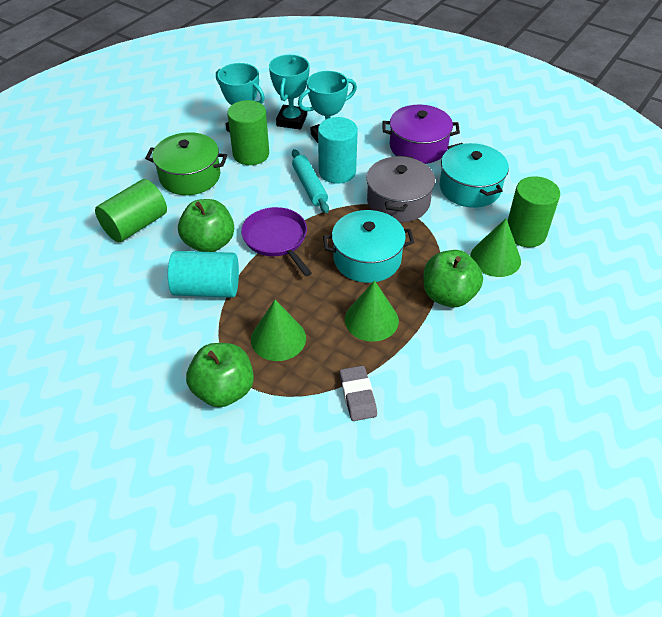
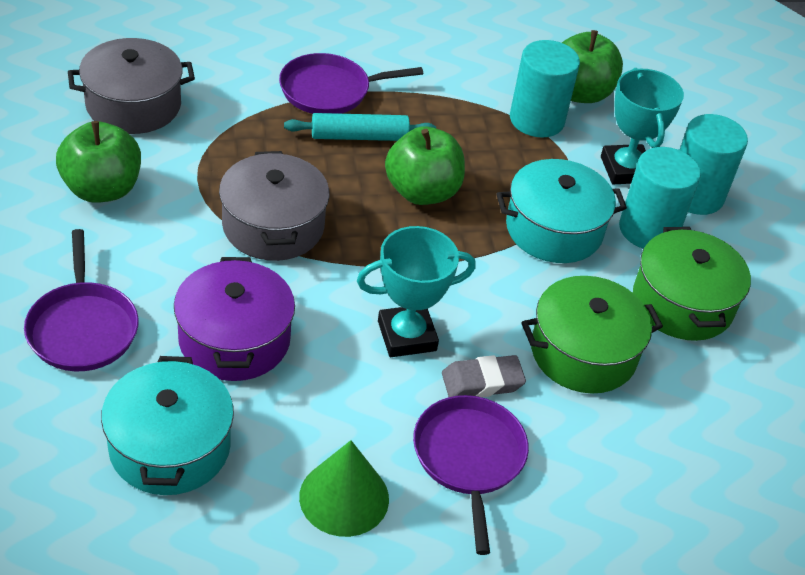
green cone: 3 -> 1
green cylinder: 3 -> 0
green pot: 1 -> 2
grey pot: 1 -> 2
purple pan: 1 -> 3
turquoise cylinder: 2 -> 3
turquoise trophy: 3 -> 2

